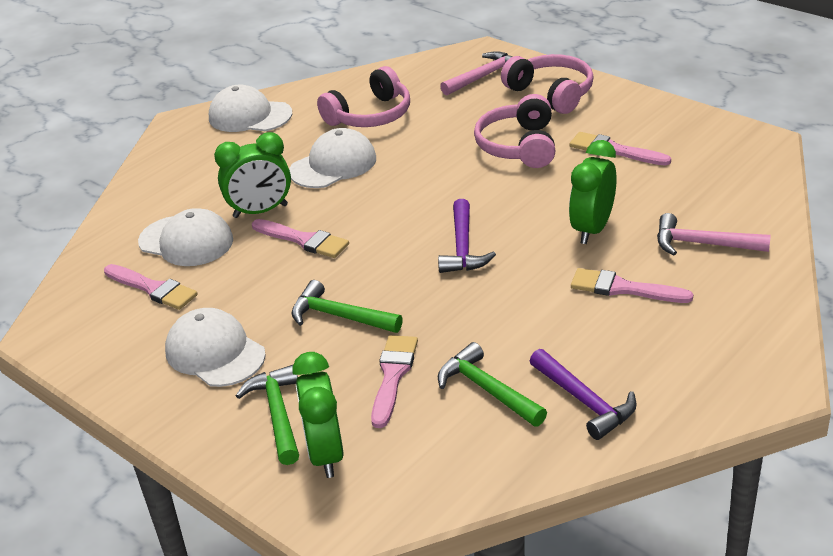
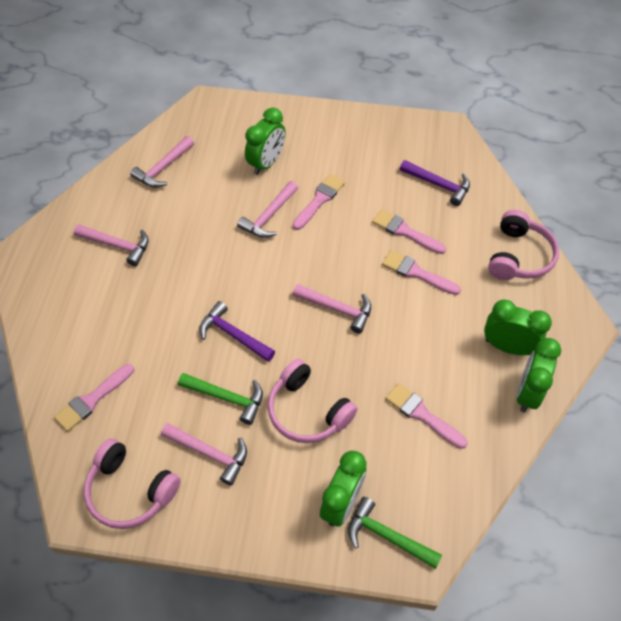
green clock: 3 -> 4
green hammer: 3 -> 2
pink hammer: 2 -> 5
white cap: 4 -> 0

